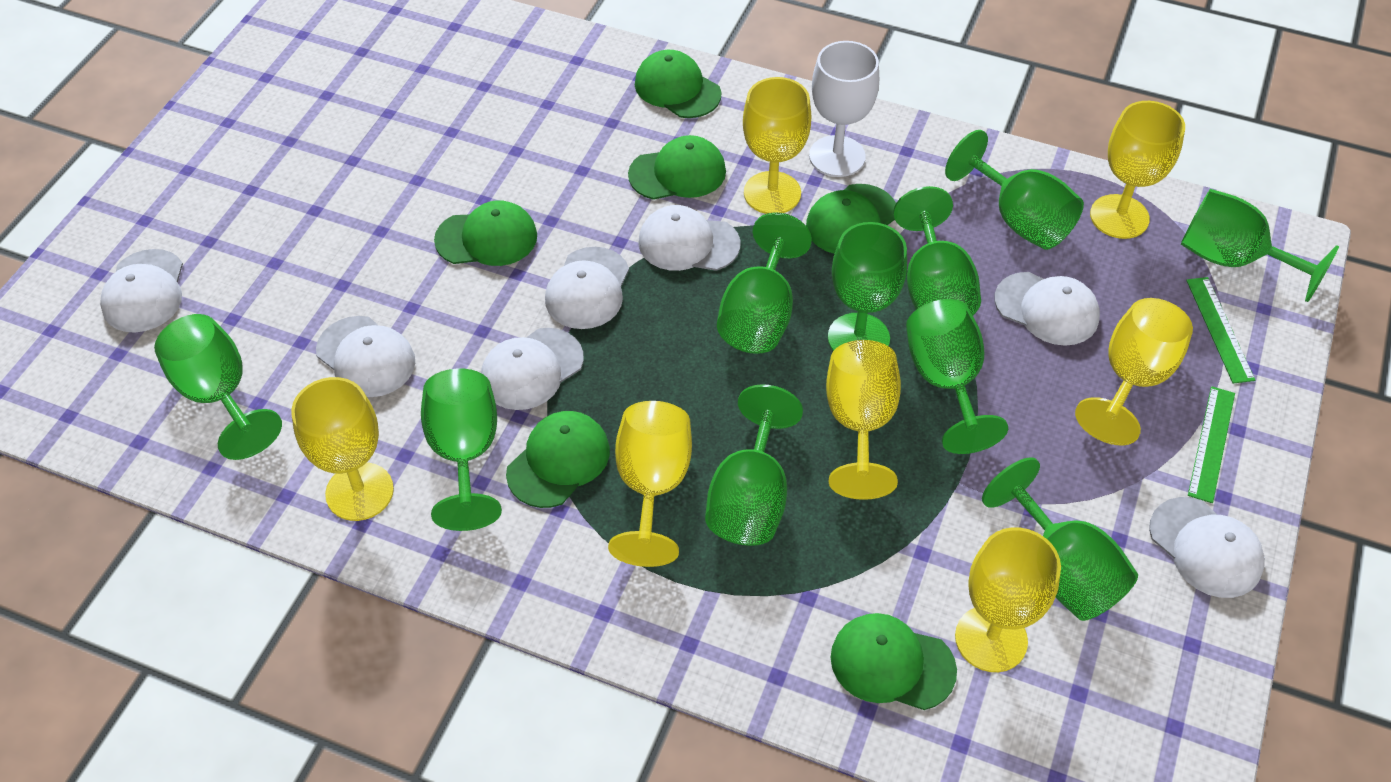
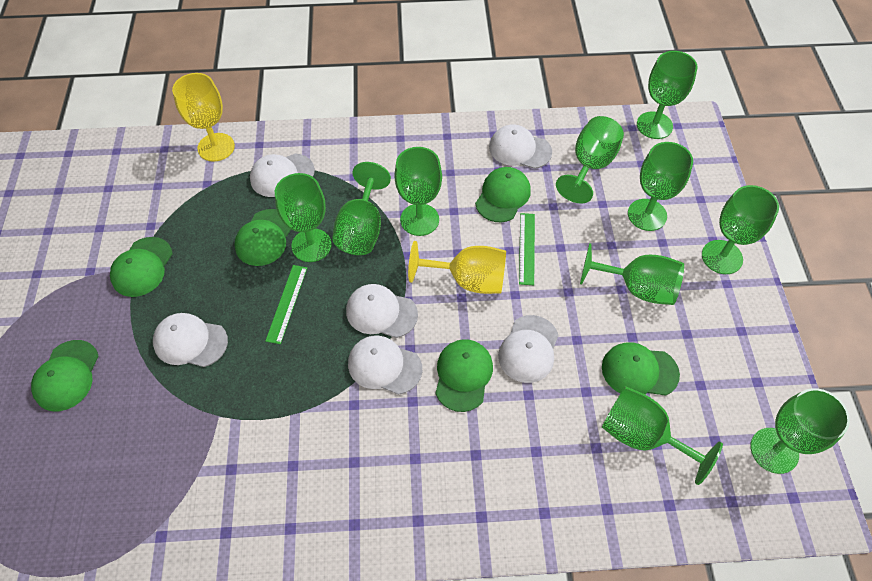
white cap: 7 -> 6
white goblet: 1 -> 0
yellow goblet: 7 -> 2

